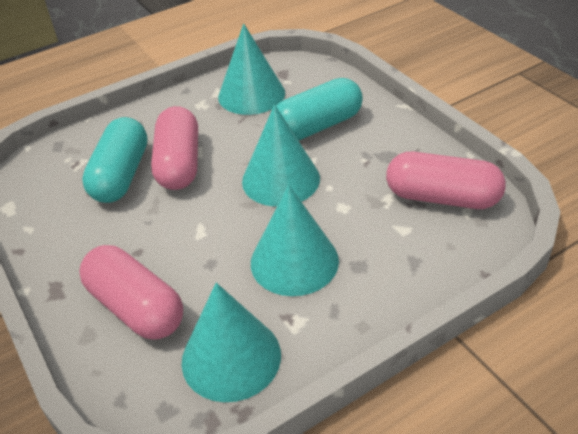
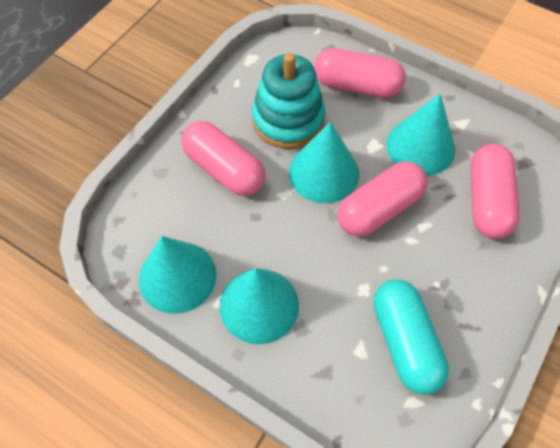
pink capsule: 3 -> 4
turquoise capsule: 2 -> 1
turquoise stacking toy: 0 -> 1

